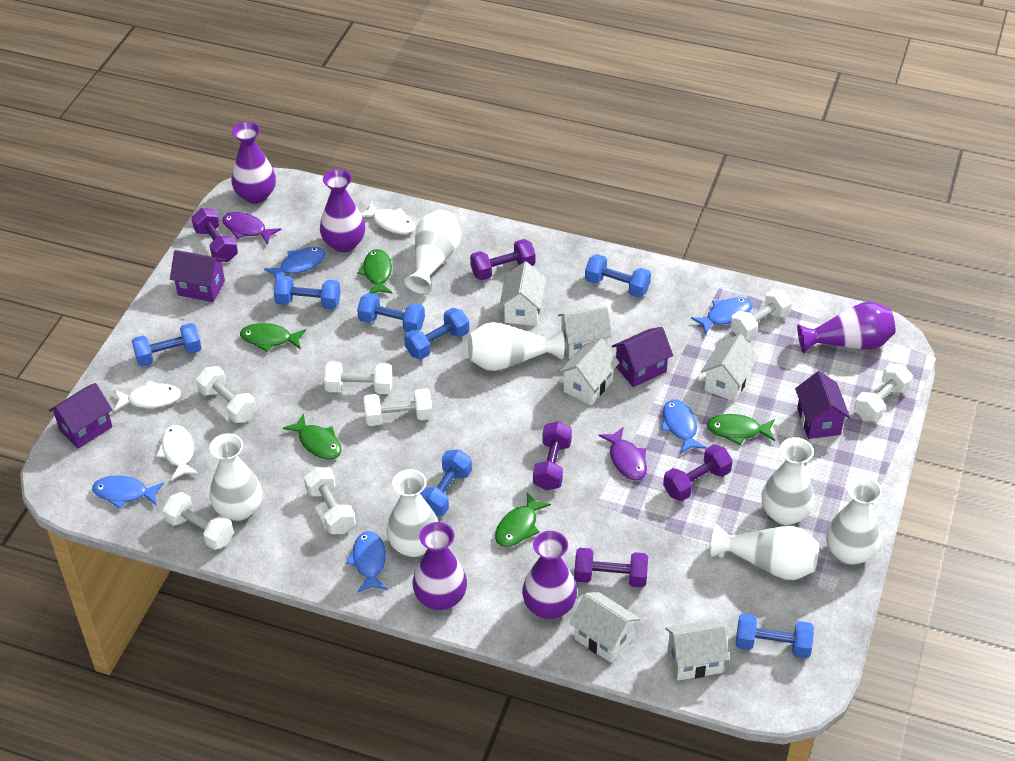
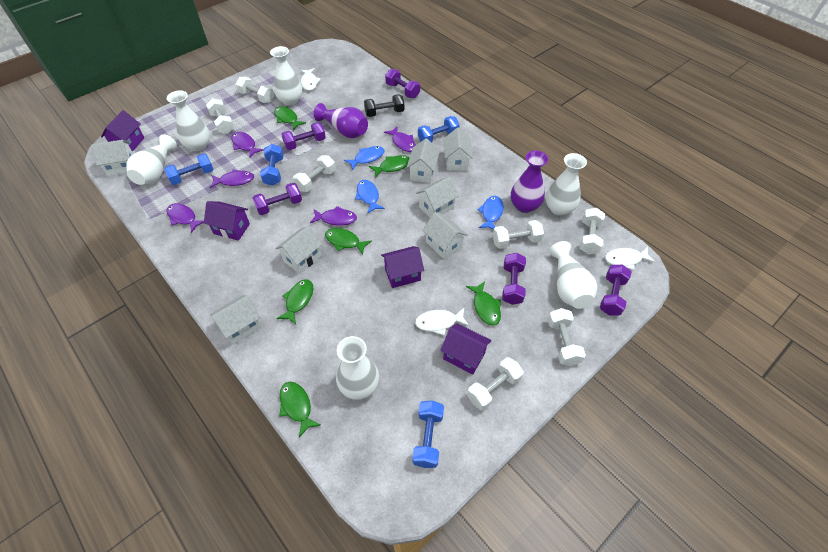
black dumbbell: 0 -> 1
blue dumbbell: 7 -> 4
blue fish: 5 -> 3
green fish: 5 -> 6
purple fish: 2 -> 5
purple vase: 5 -> 2
white house: 6 -> 7
white vase: 7 -> 6

